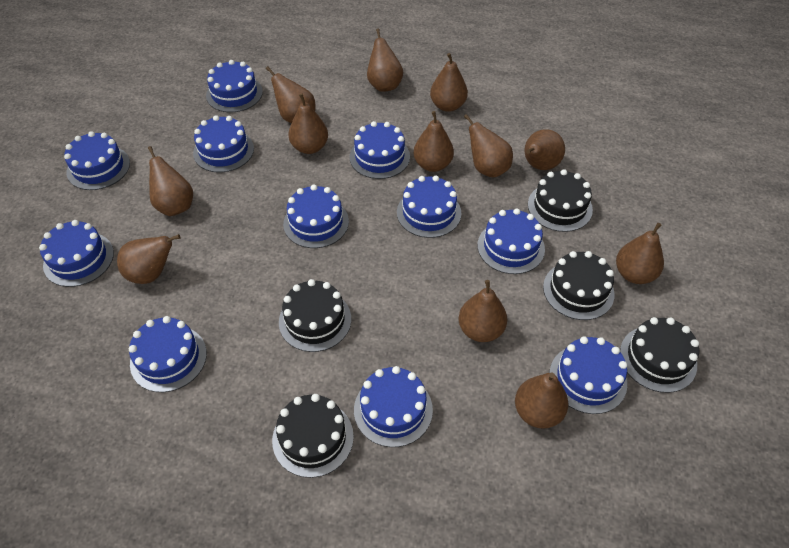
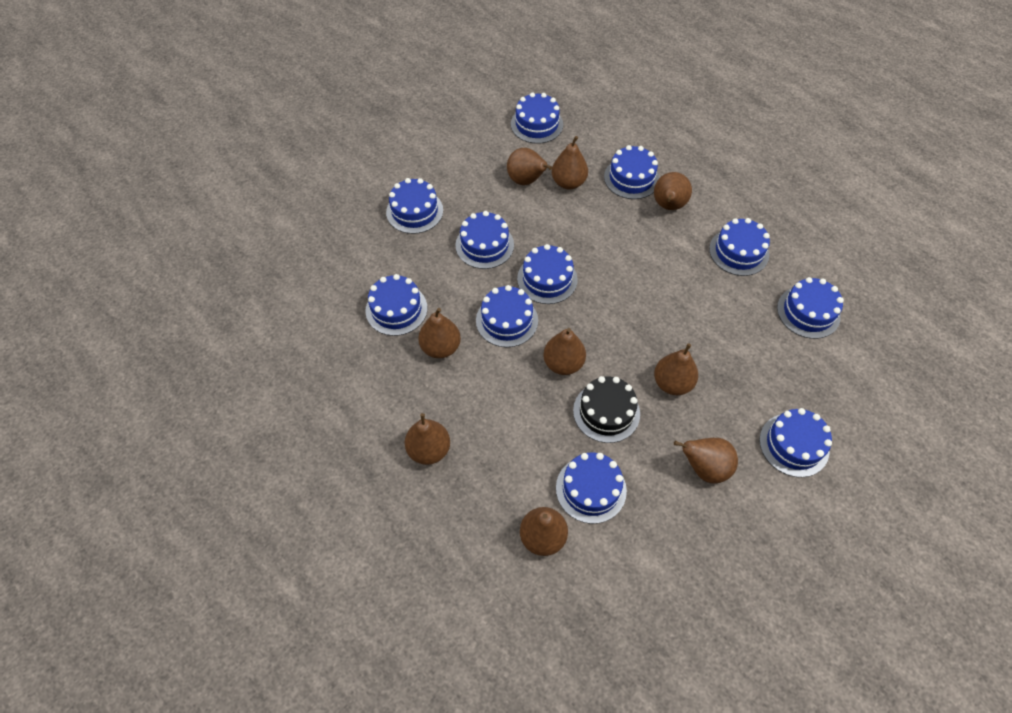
black cake: 5 -> 1
brown pear: 12 -> 9

